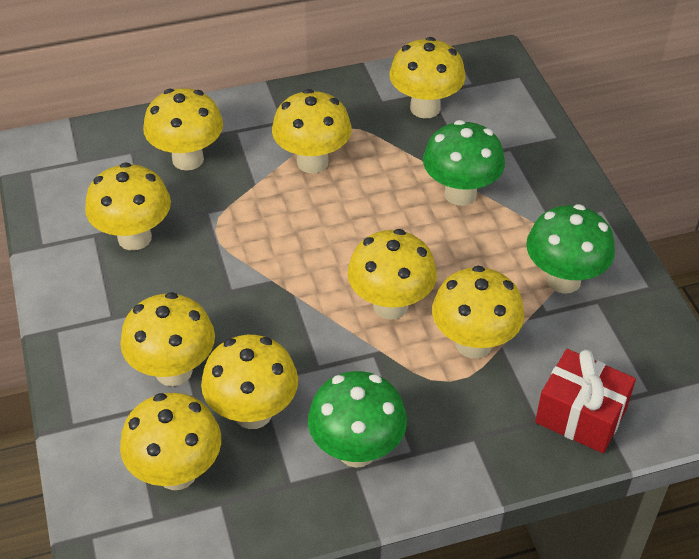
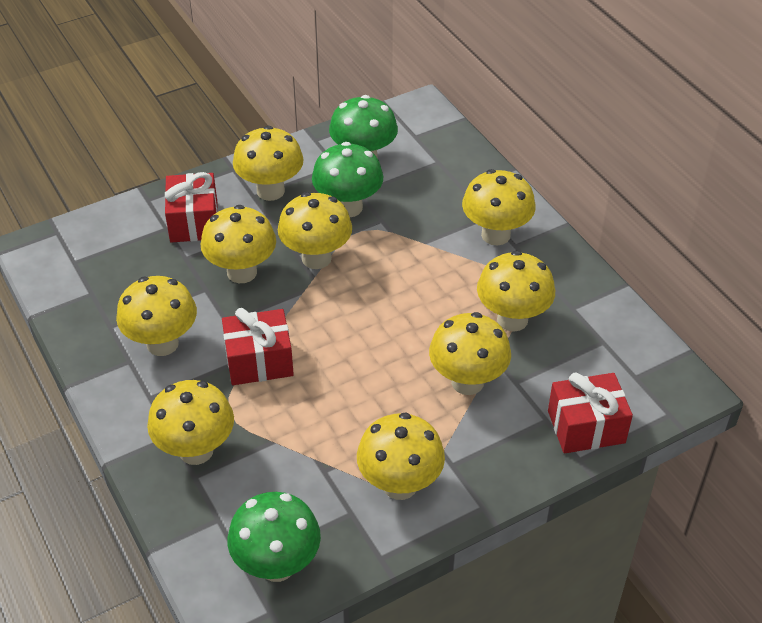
red gift: 1 -> 3

